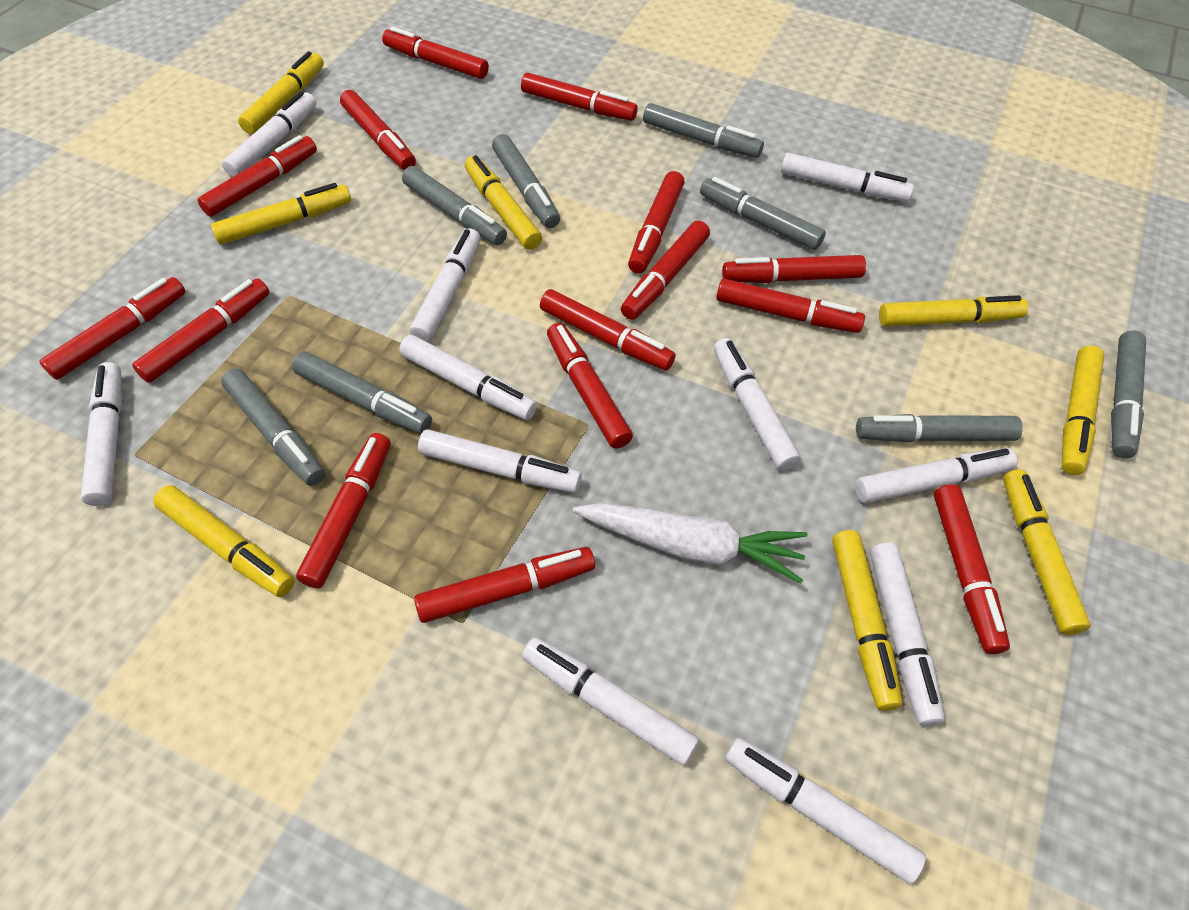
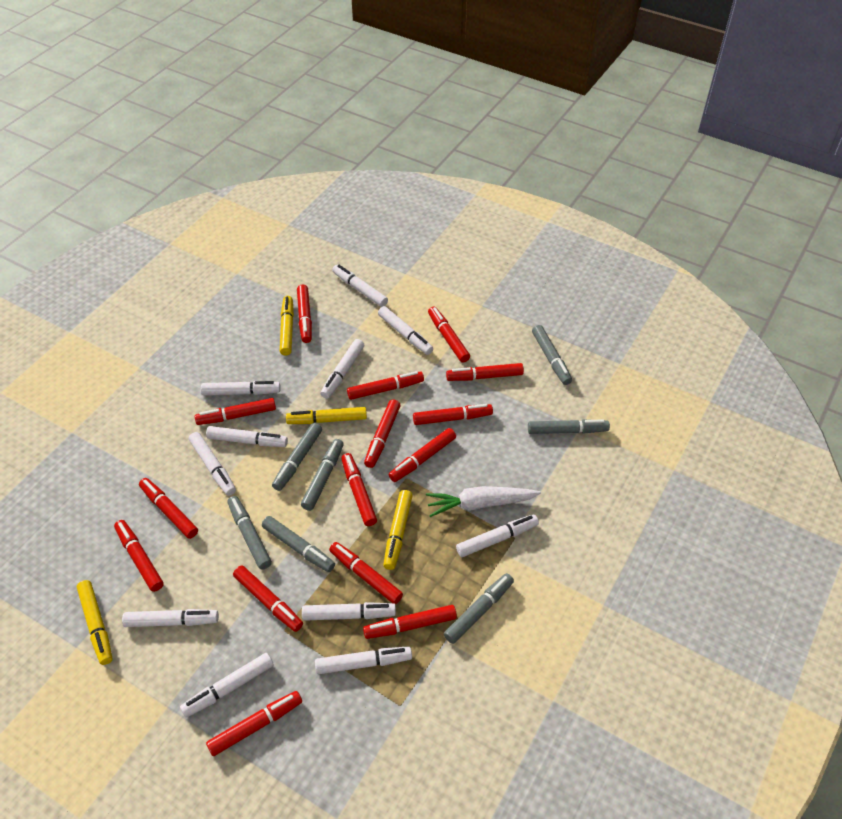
grey marker: 8 -> 7
yellow marker: 8 -> 4

